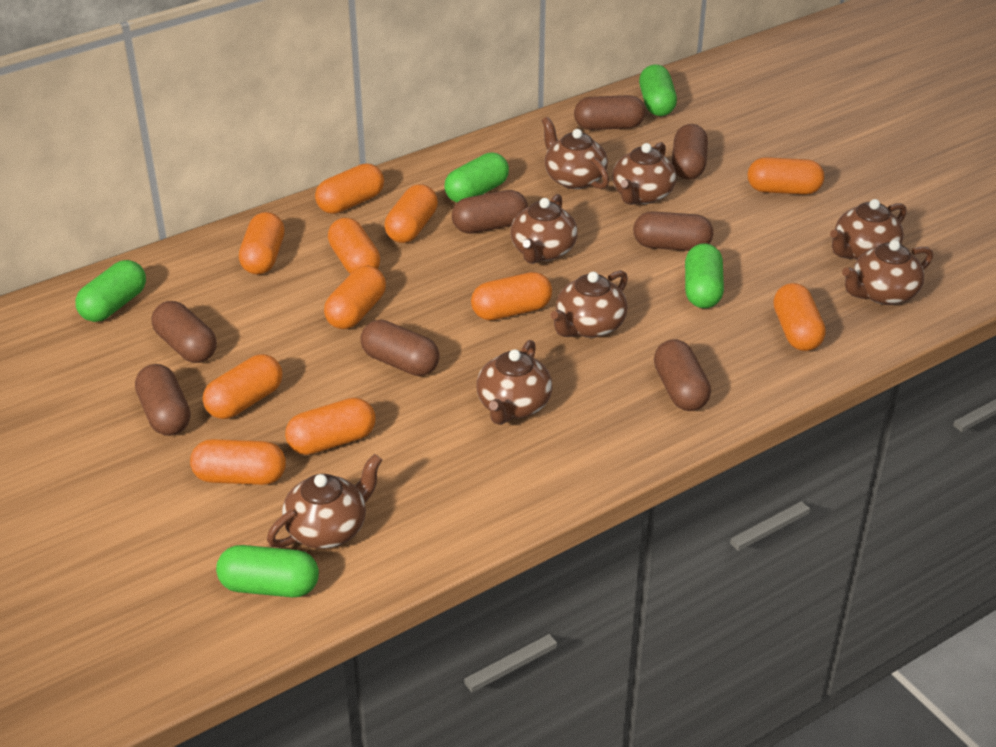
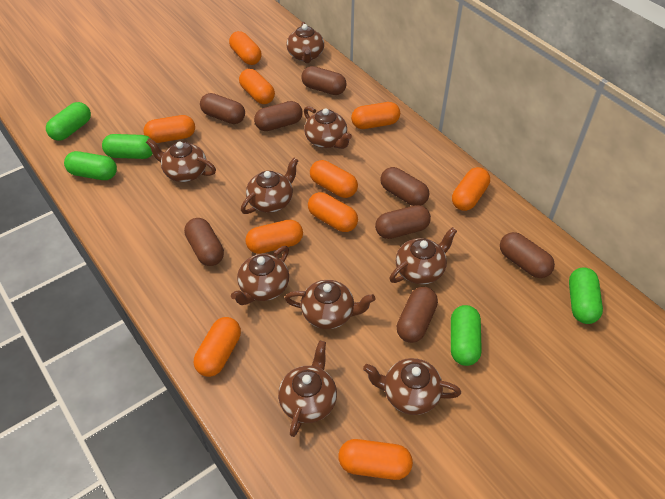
brown teapot: 8 -> 9
orange capsule: 11 -> 10

